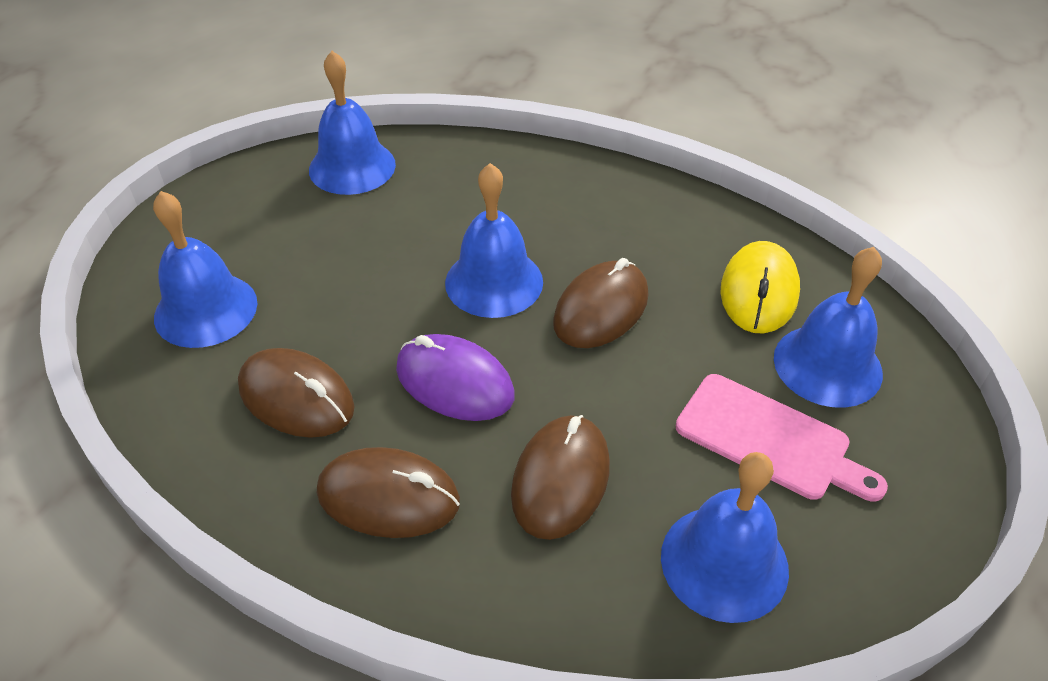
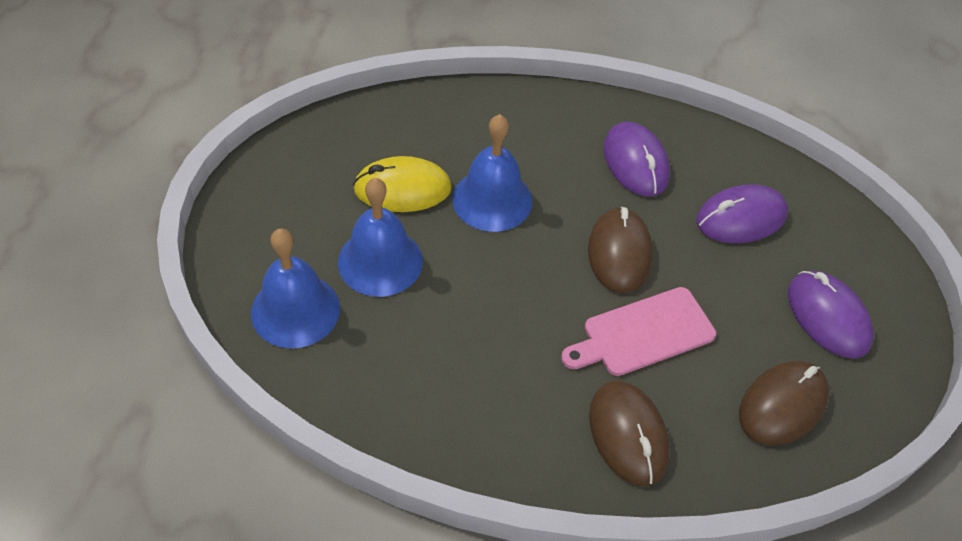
blue bell: 5 -> 3
brown mouse: 4 -> 3
purple mouse: 1 -> 3

